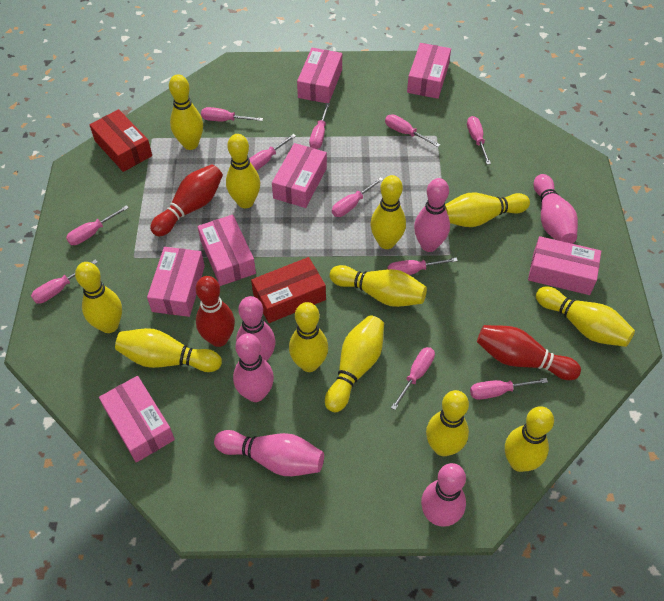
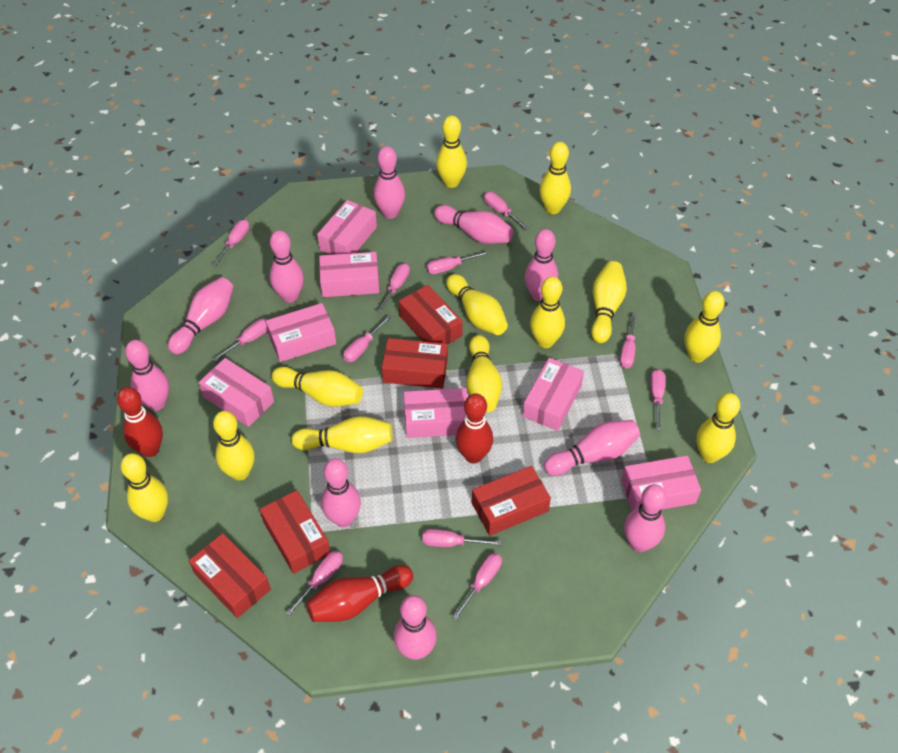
pink bowling pin: 6 -> 10
red box: 2 -> 5

